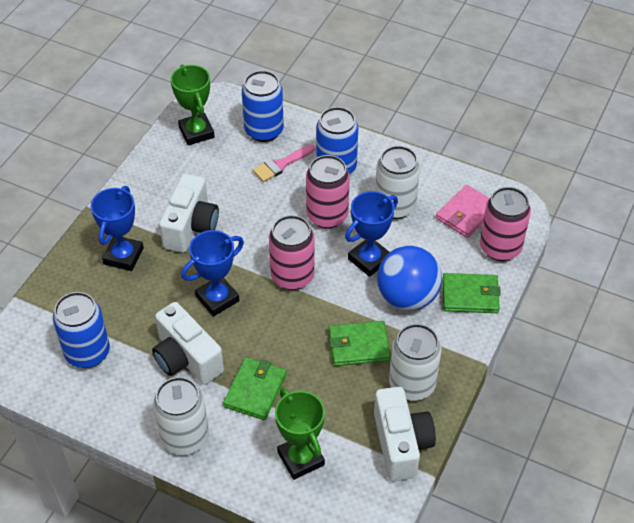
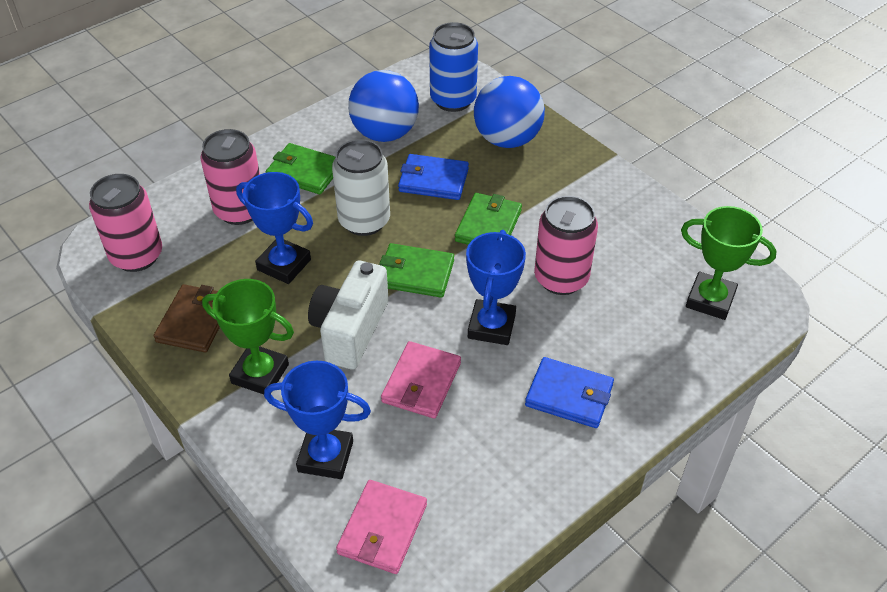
blue ball: 1 -> 2
blue can: 3 -> 1
blue wallet: 0 -> 2
brown wallet: 0 -> 1
pink brush: 1 -> 0
pink wallet: 1 -> 2
white camera: 3 -> 1
white can: 3 -> 1

